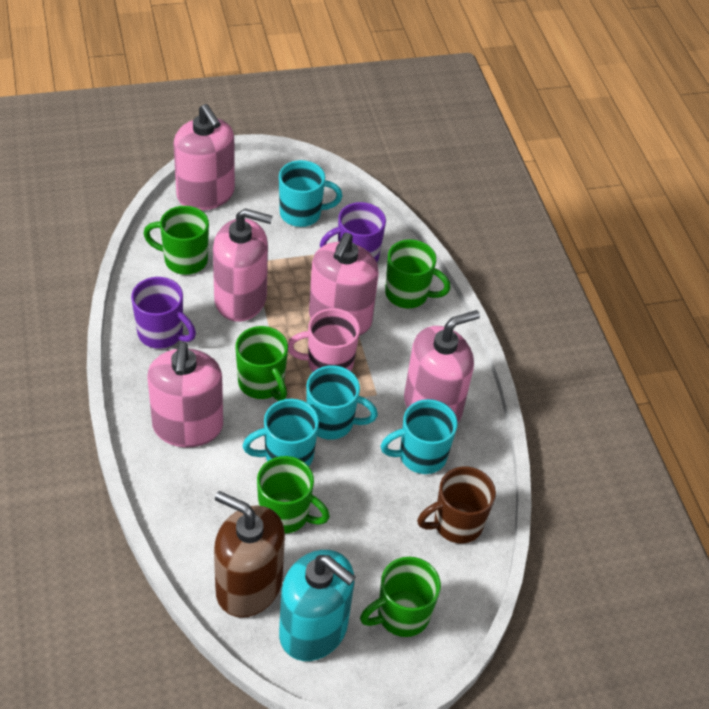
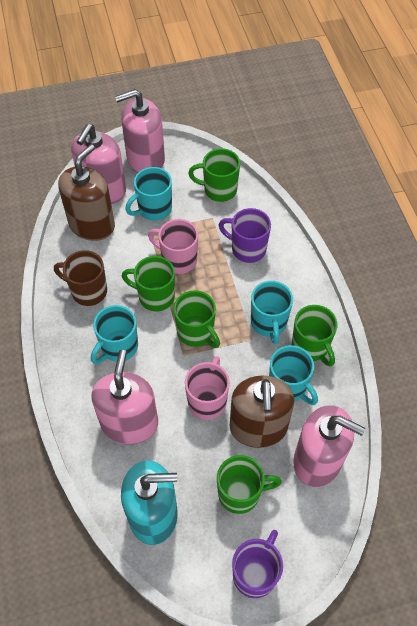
brown soap dispenser: 1 -> 2
pink mug: 1 -> 2
pink soap dispenser: 5 -> 4

